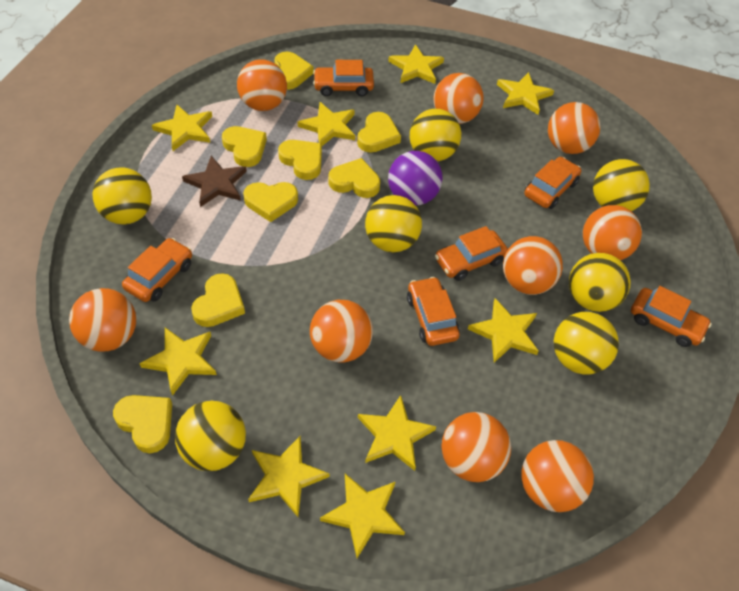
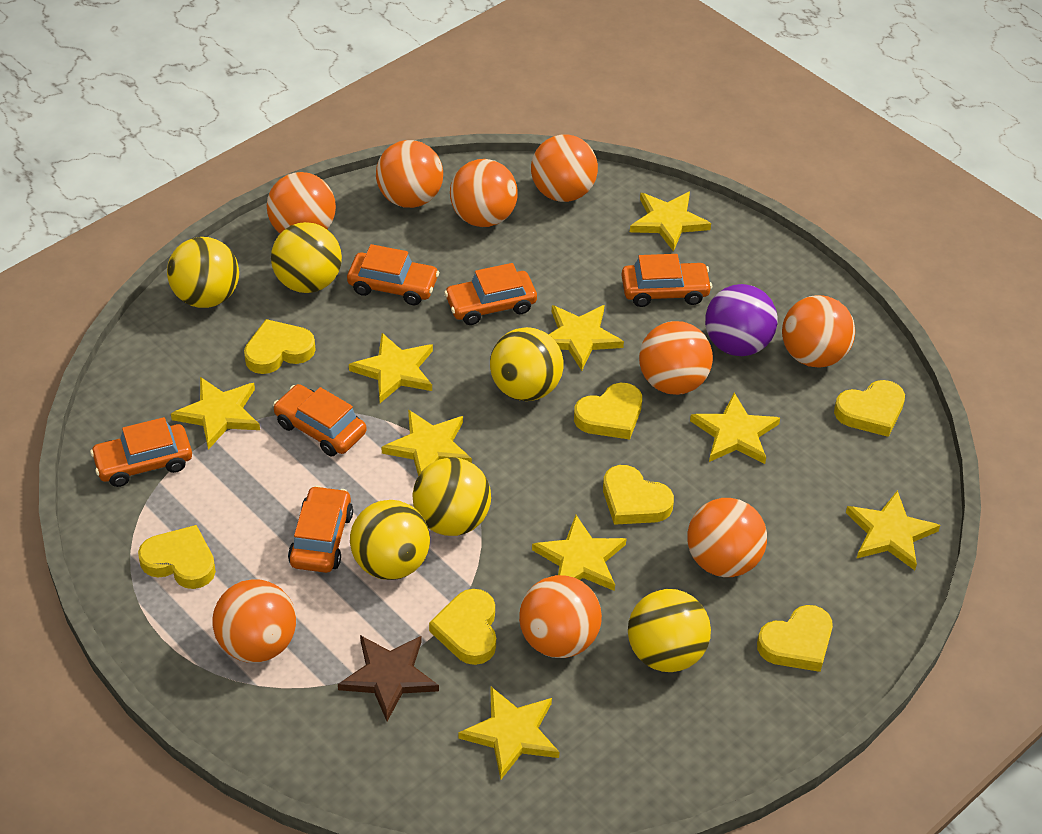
yellow ball: 7 -> 6
yellow heart: 8 -> 7

